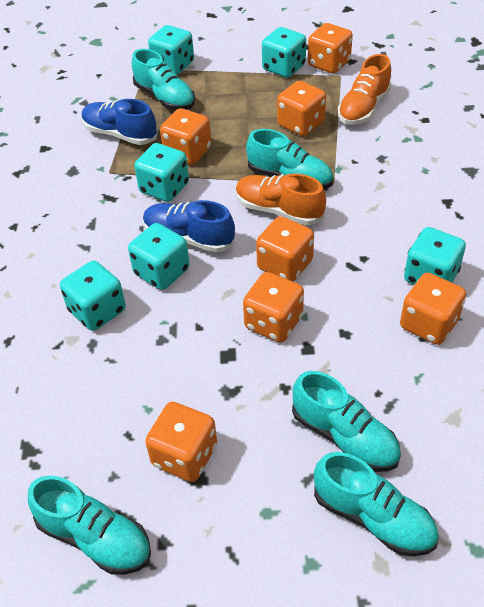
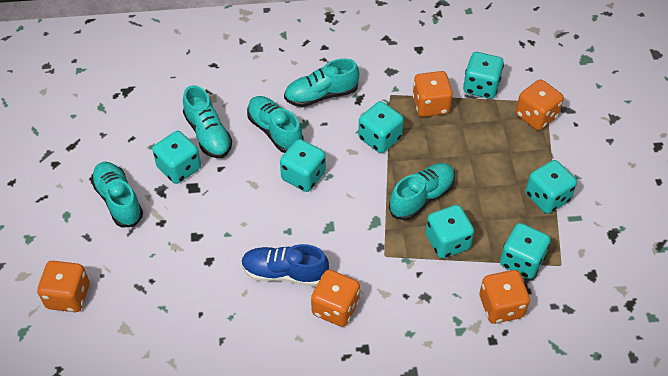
blue shoe: 2 -> 1
orange dice: 7 -> 5
orange shoe: 2 -> 0
turquoise dice: 6 -> 7

